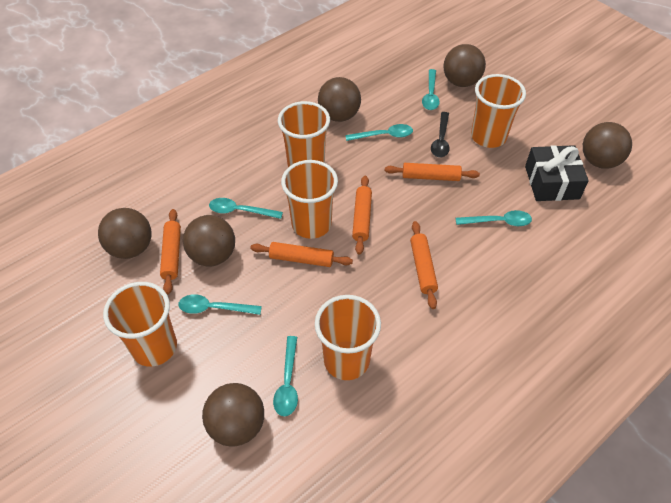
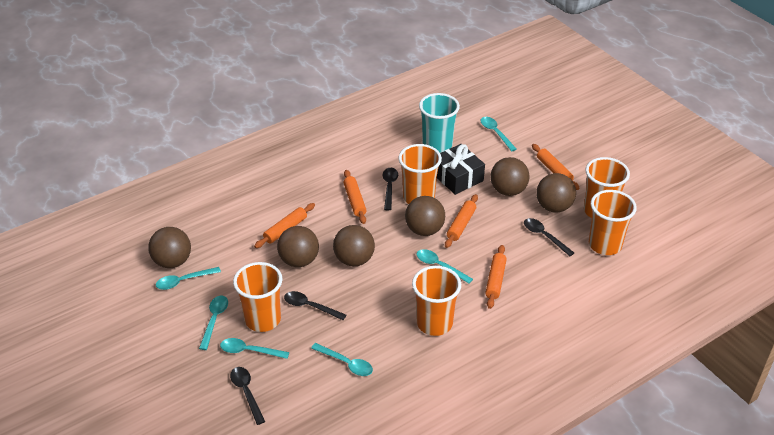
black spoon: 1 -> 4
turquoise cup: 0 -> 1

